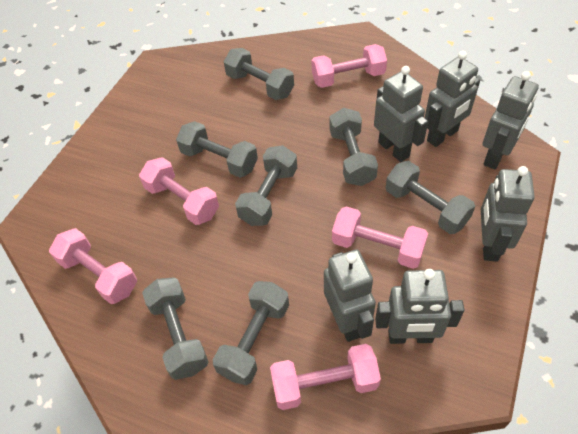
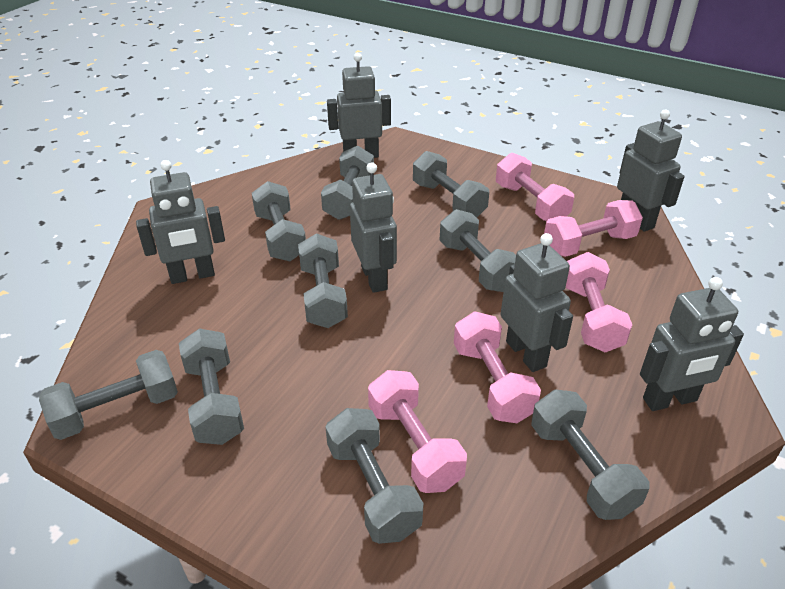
grey dumbbell: 7 -> 9

